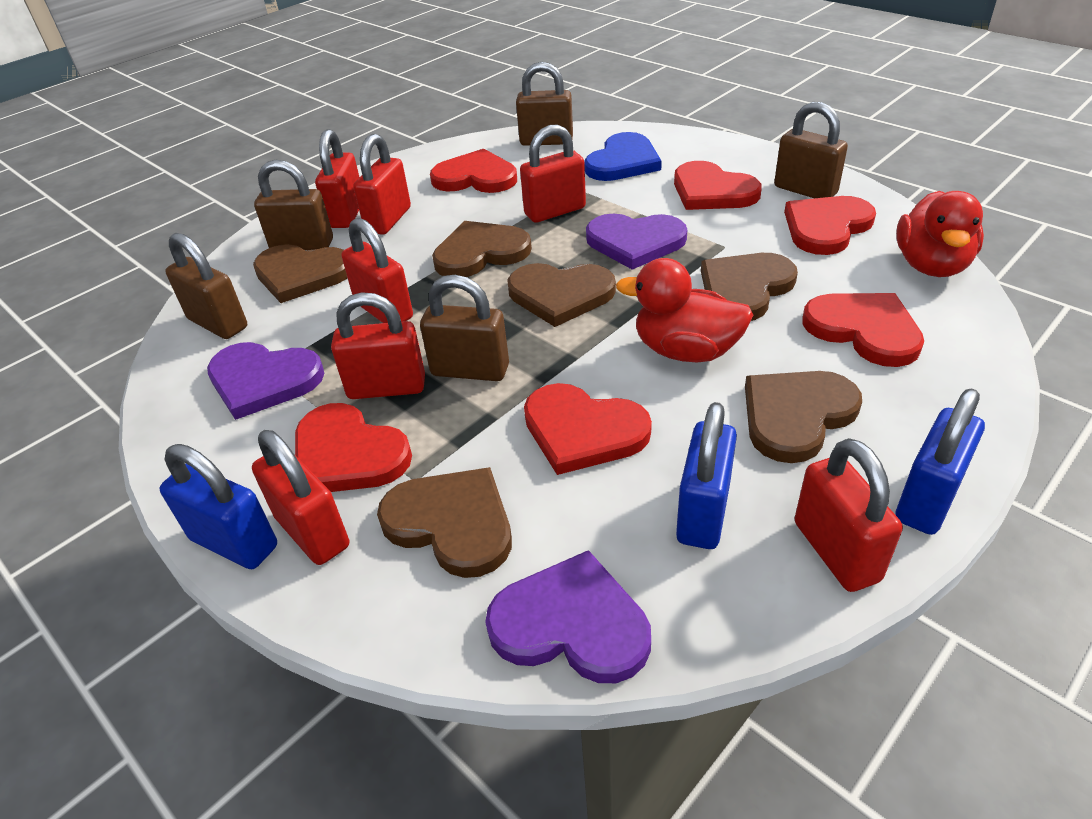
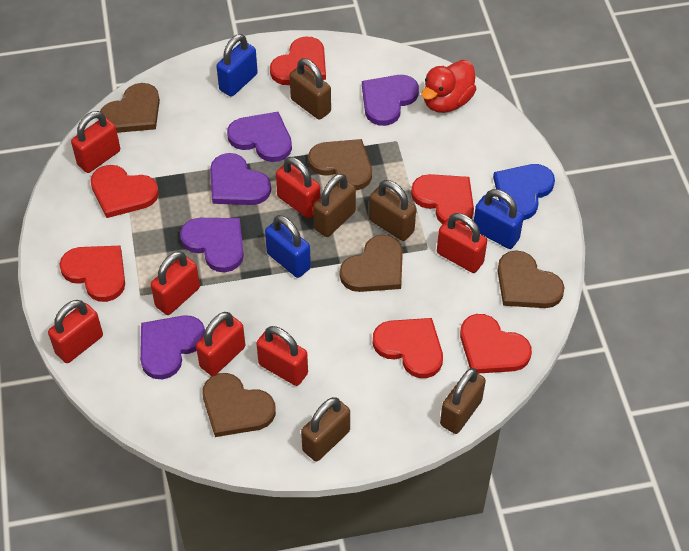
brown heart: 6 -> 5
purple heart: 3 -> 5
red duck: 2 -> 1

